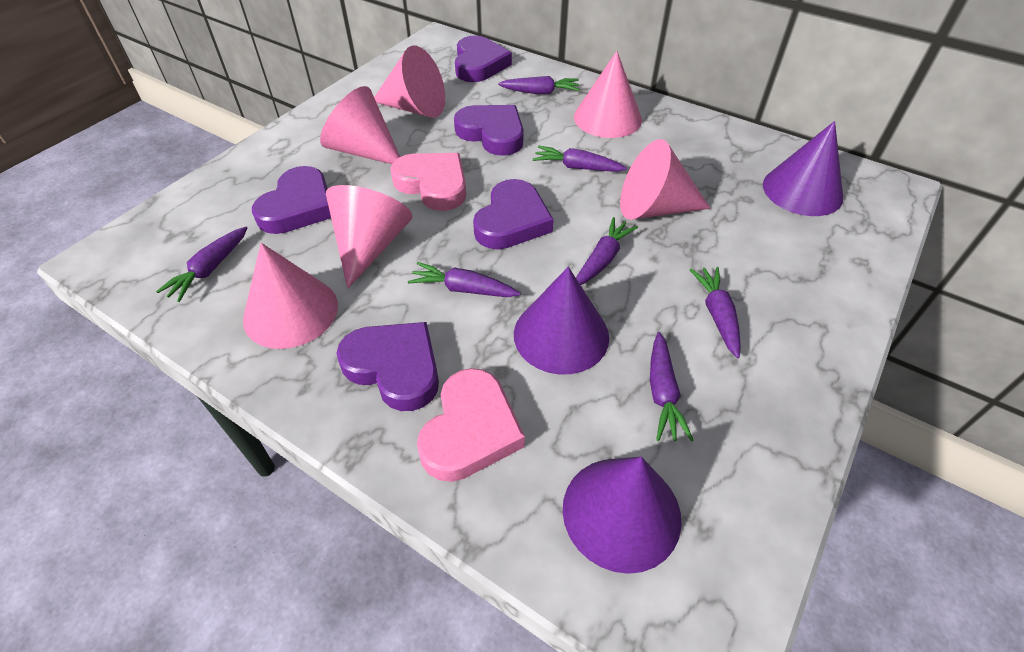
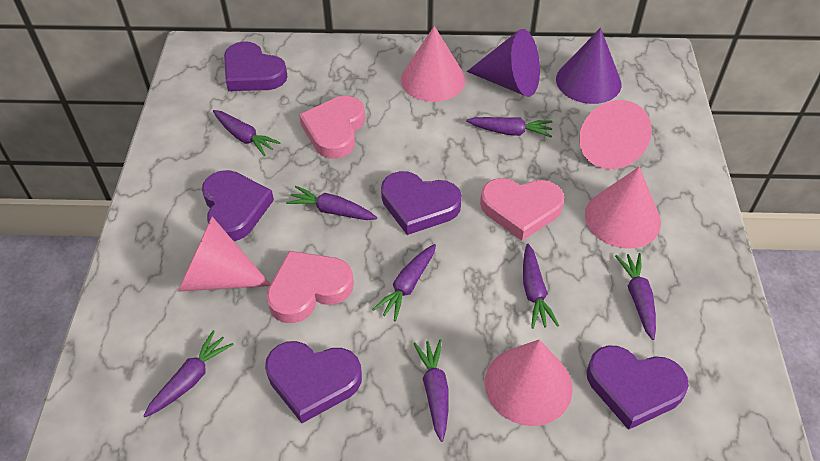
pink cone: 6 -> 5
pink heart: 2 -> 3
purple carrot: 7 -> 8
purple cone: 3 -> 2

